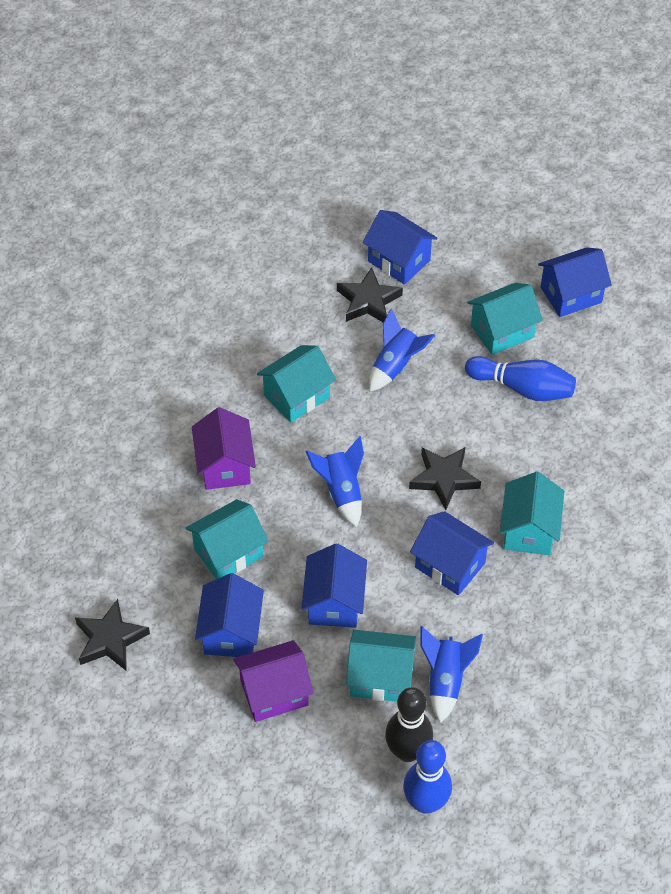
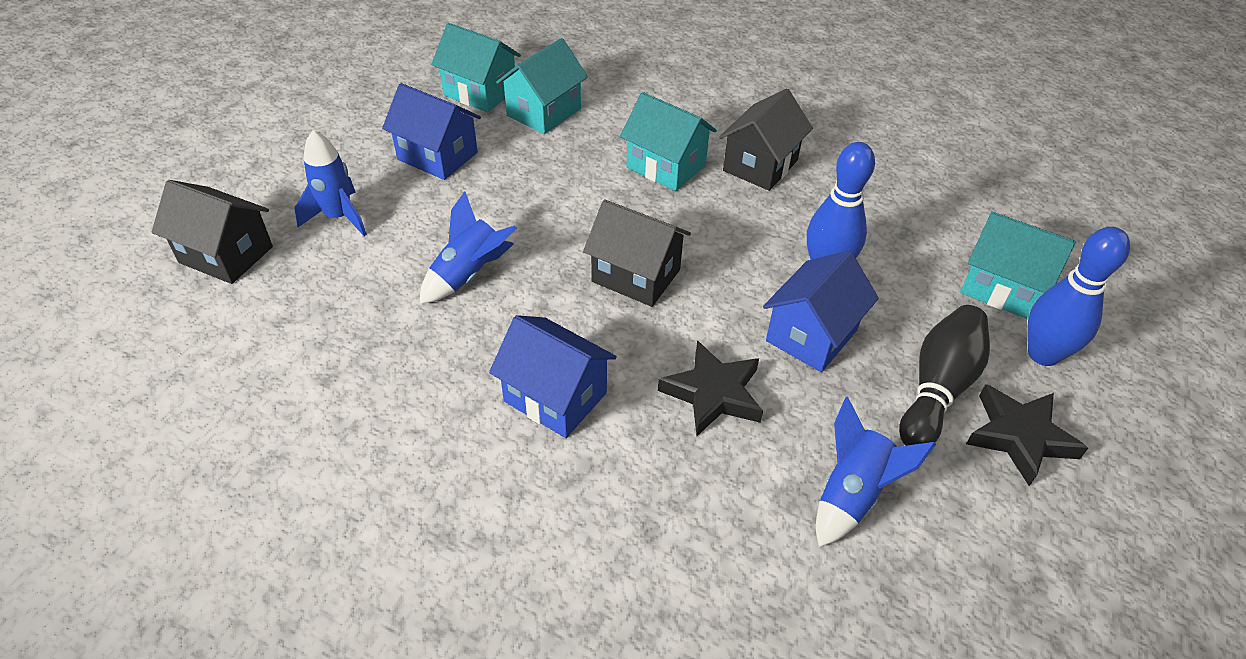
black house: 0 -> 3
black star: 3 -> 2
blue house: 5 -> 3
purple house: 2 -> 0
turquoise house: 5 -> 4

